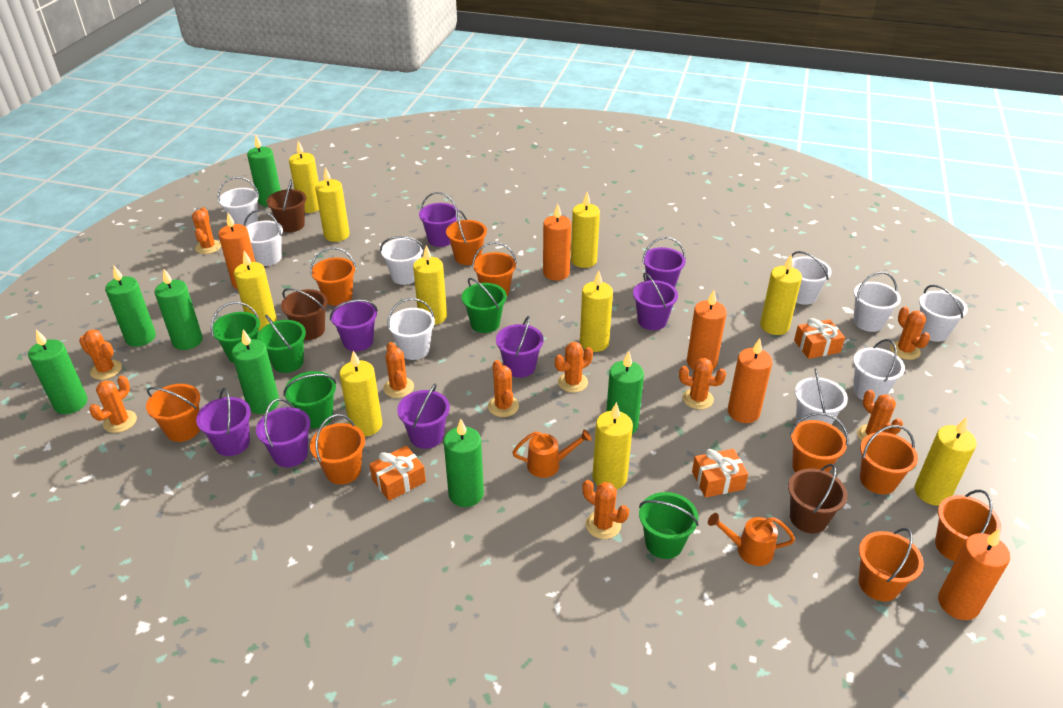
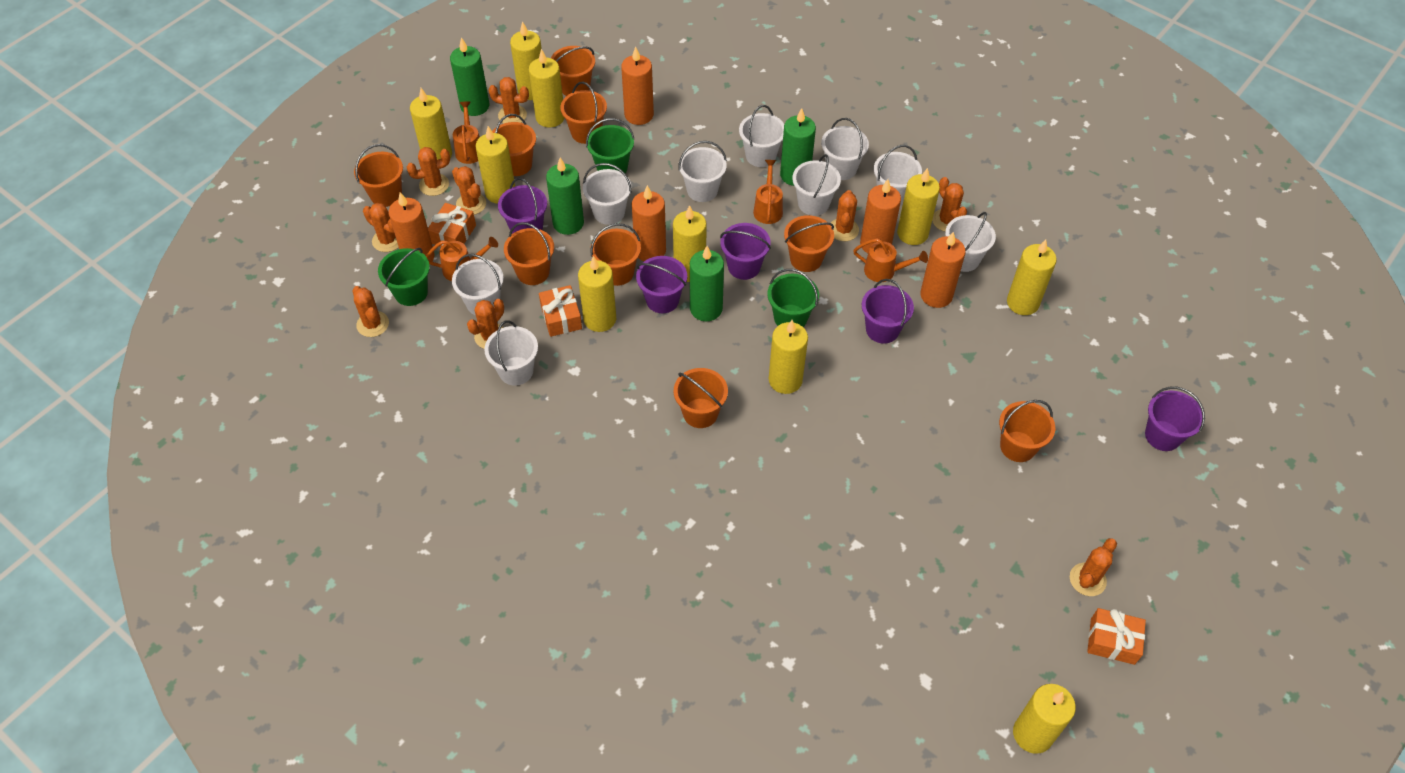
brown bucket: 3 -> 0
green bucket: 5 -> 3
green candle: 7 -> 4
orange cactus: 10 -> 9
orange watering can: 2 -> 4
purple bucket: 8 -> 5

